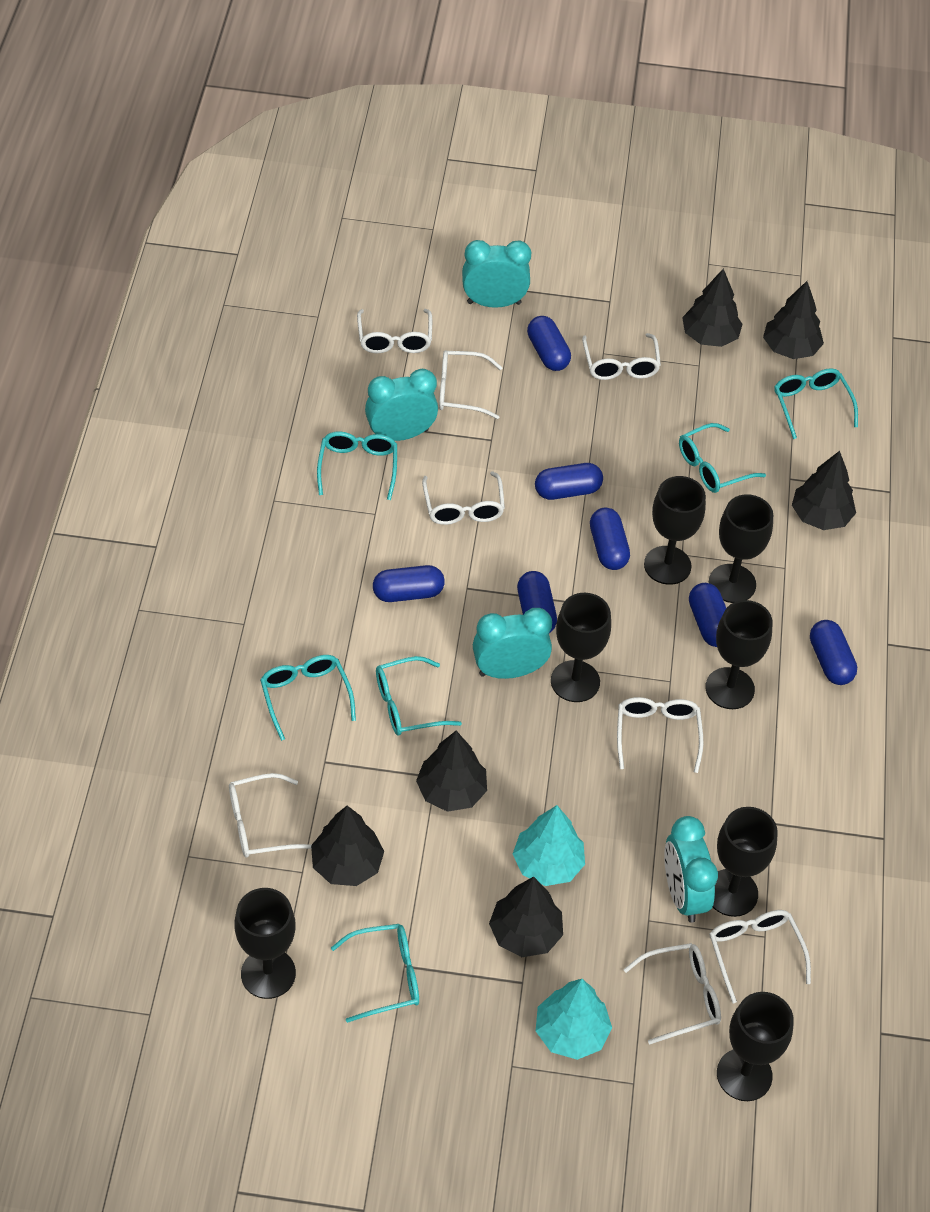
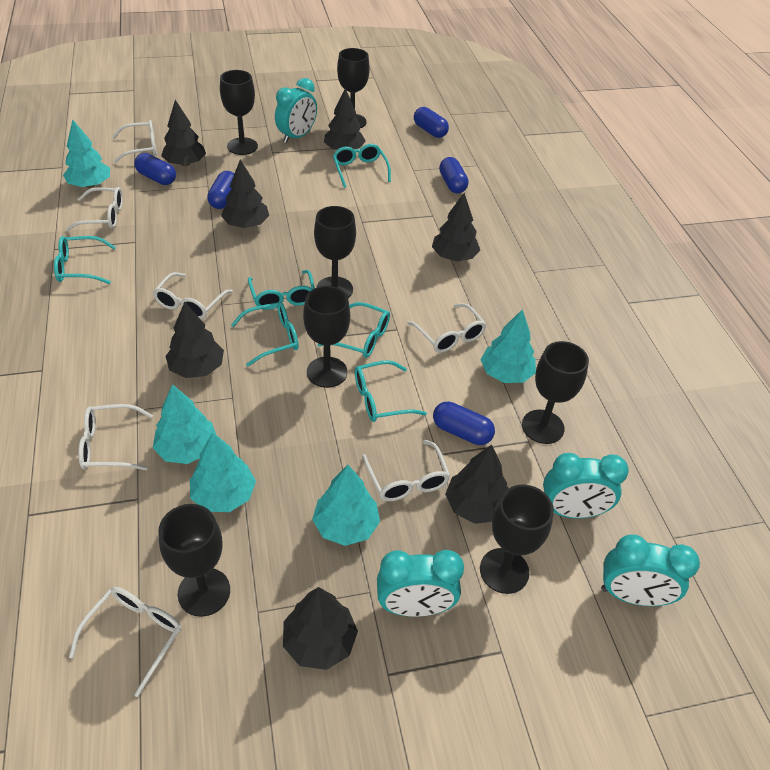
black tree: 6 -> 7
blue capsule: 7 -> 5
turquoise tree: 2 -> 5
white glasses: 8 -> 7

